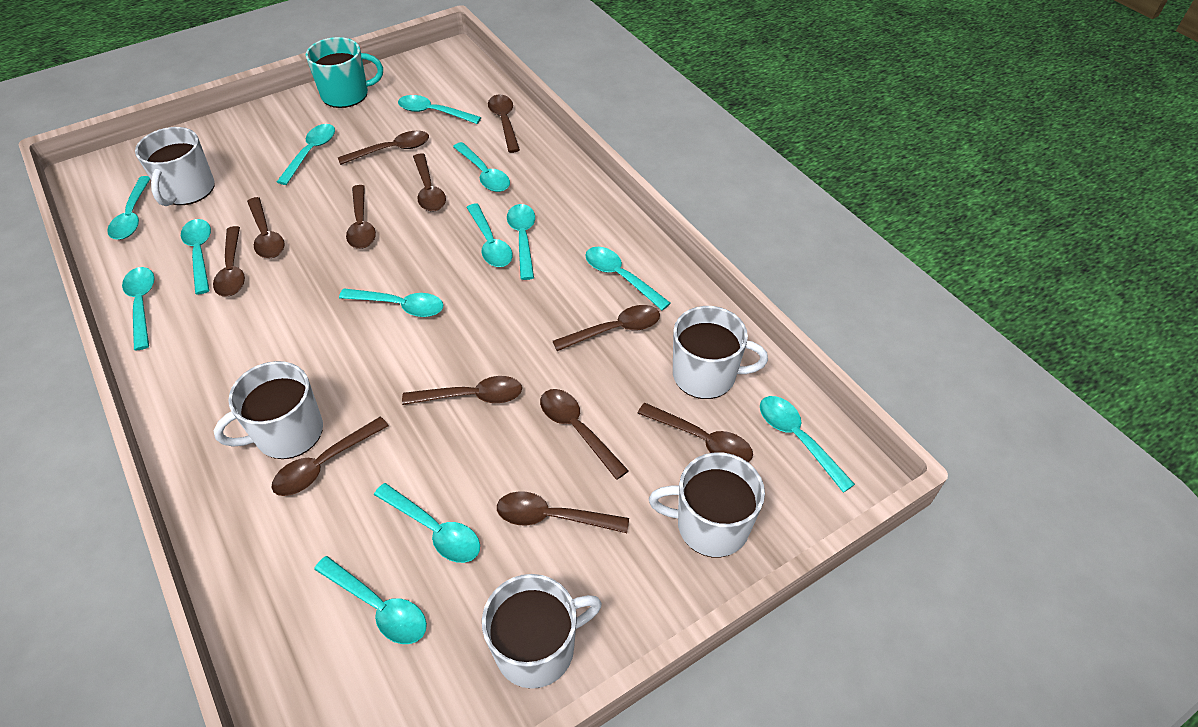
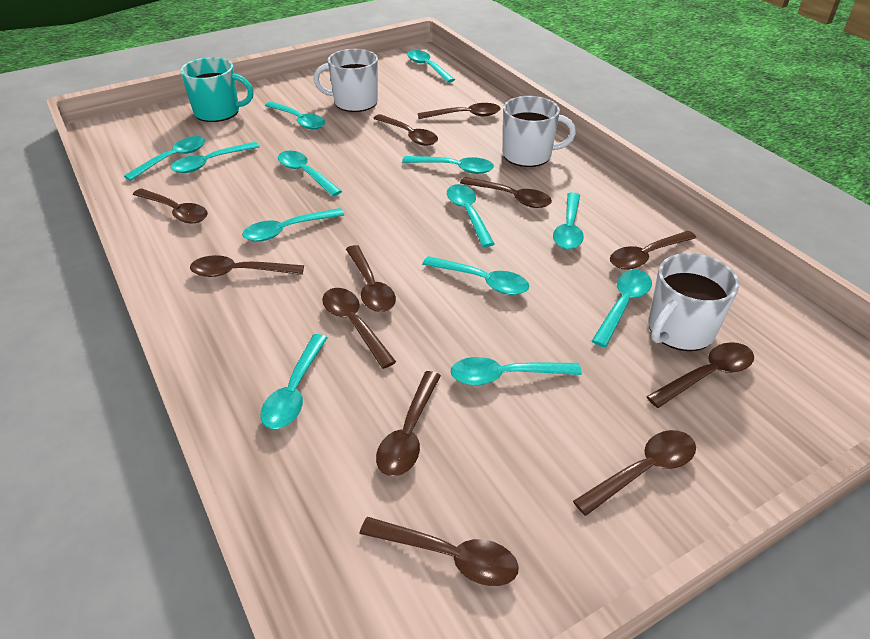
white mug: 5 -> 3

